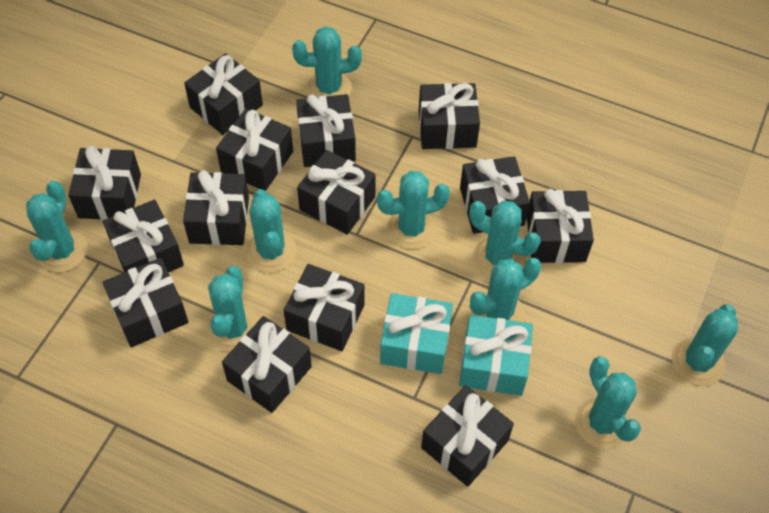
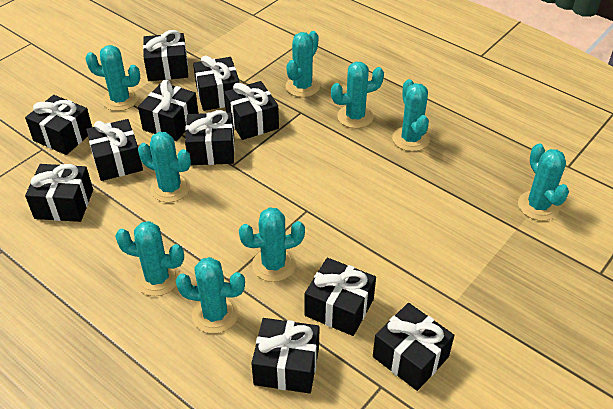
black gift: 14 -> 11
turquoise gift: 2 -> 0

